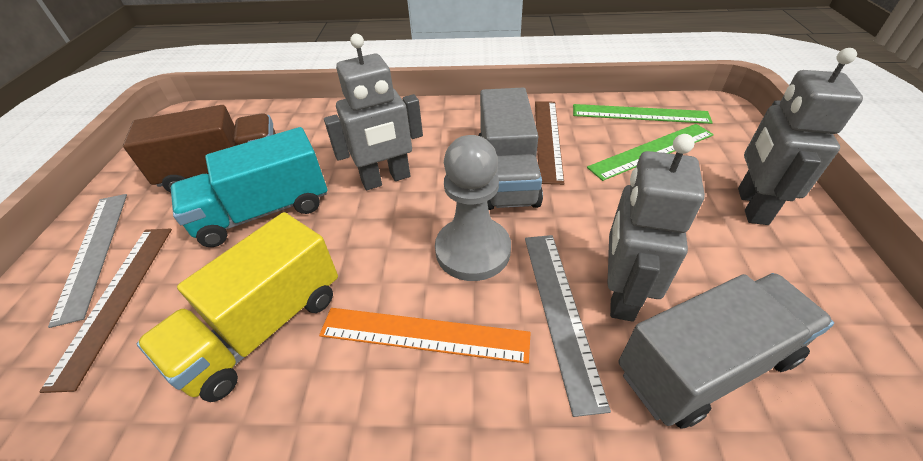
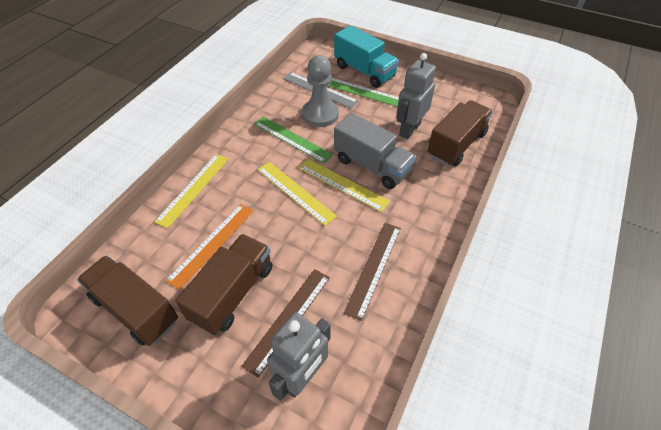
brown truck: 1 -> 3
grey robot: 3 -> 2
grey ruler: 2 -> 1
grey truck: 2 -> 1
yellow ruler: 0 -> 3
yellow truck: 1 -> 0

